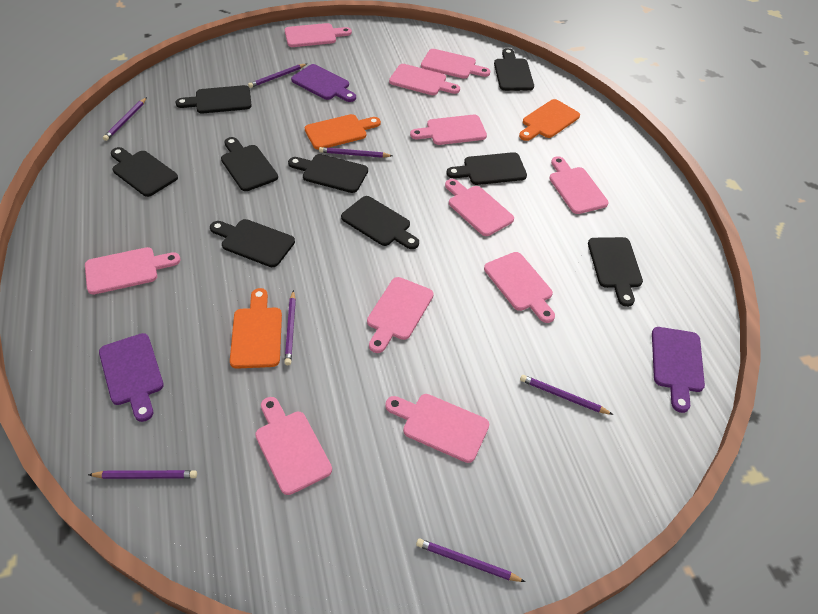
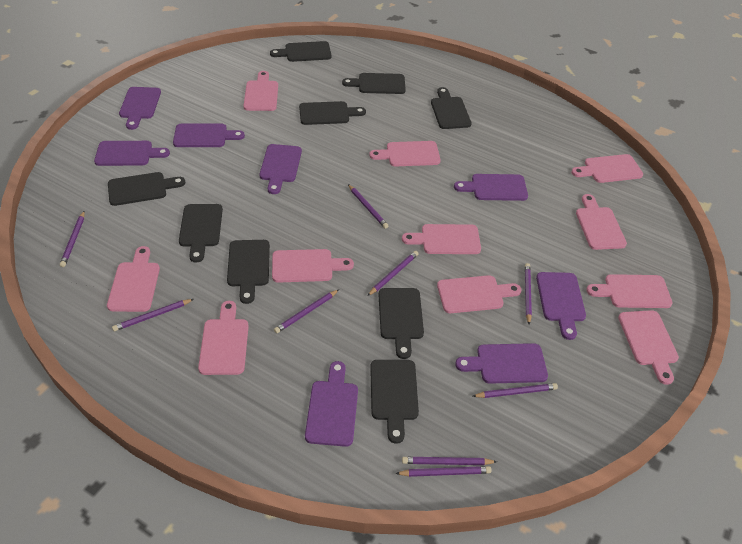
orange cutting board: 3 -> 0
purple cutting board: 3 -> 8
purple pencil: 7 -> 9

